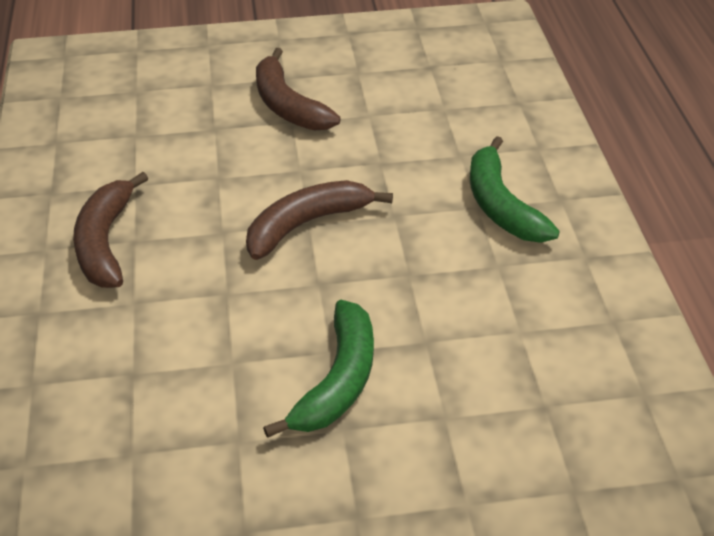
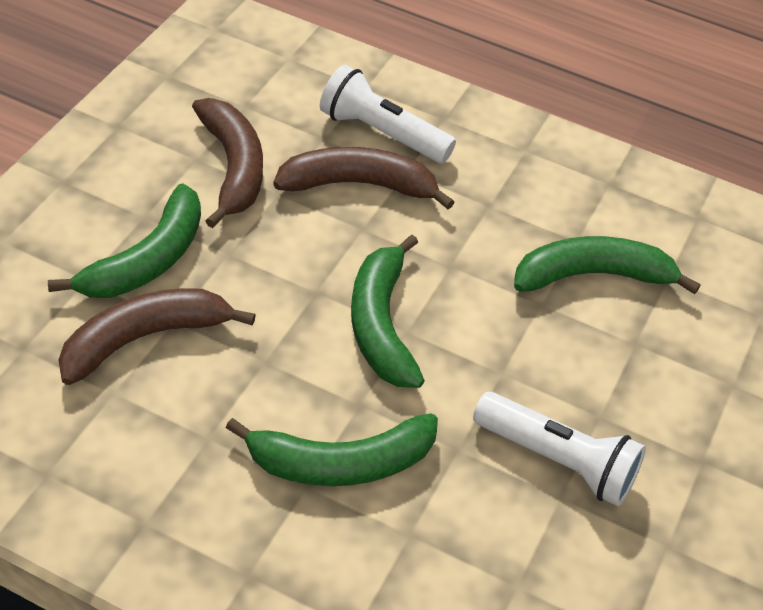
green banana: 2 -> 4
white flashlight: 0 -> 2

